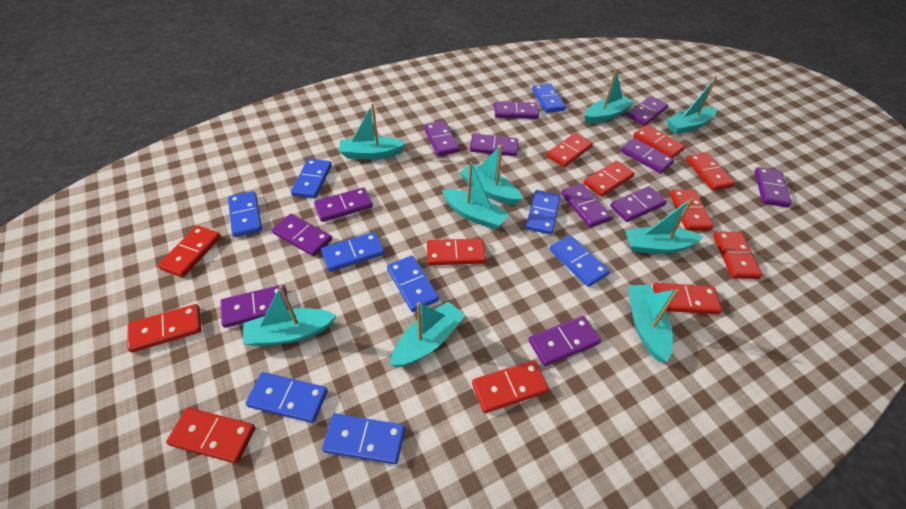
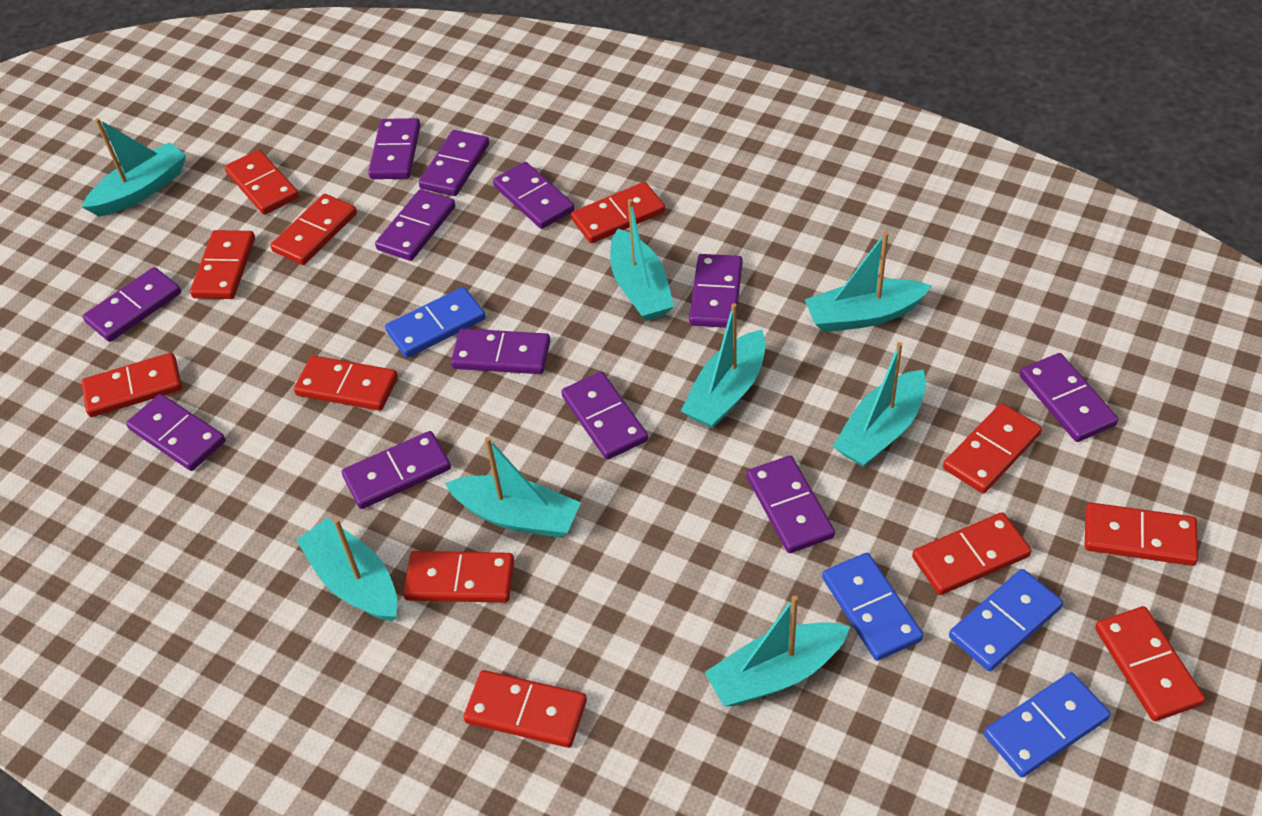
blue domino: 9 -> 4
turquoise boat: 9 -> 8

